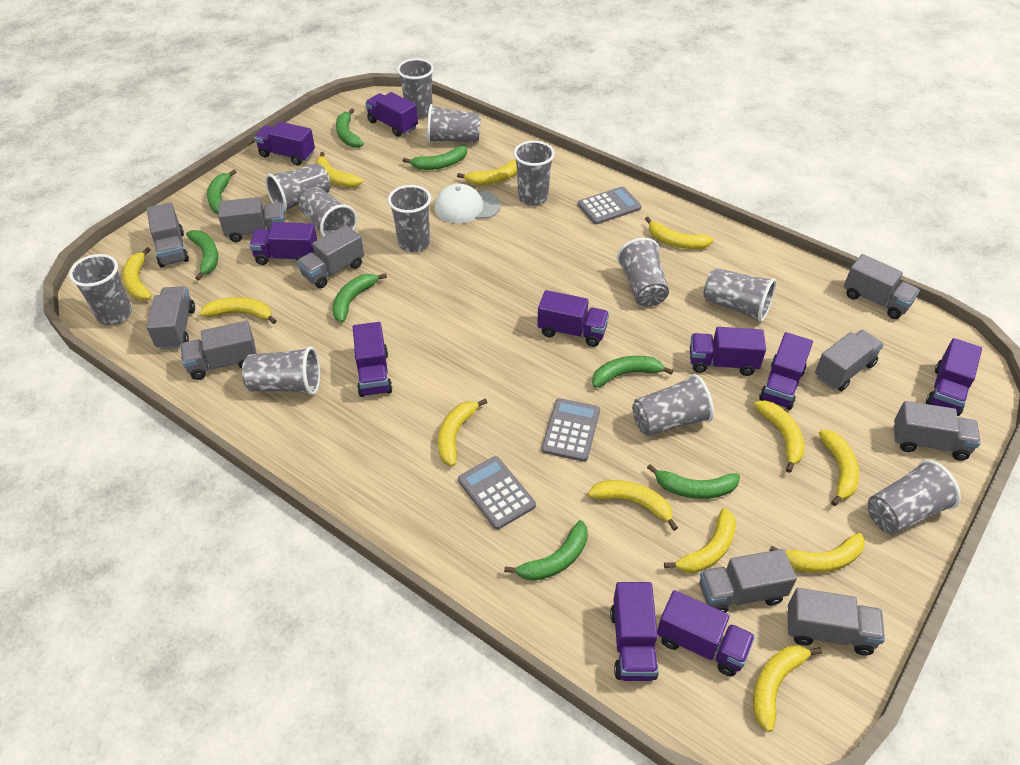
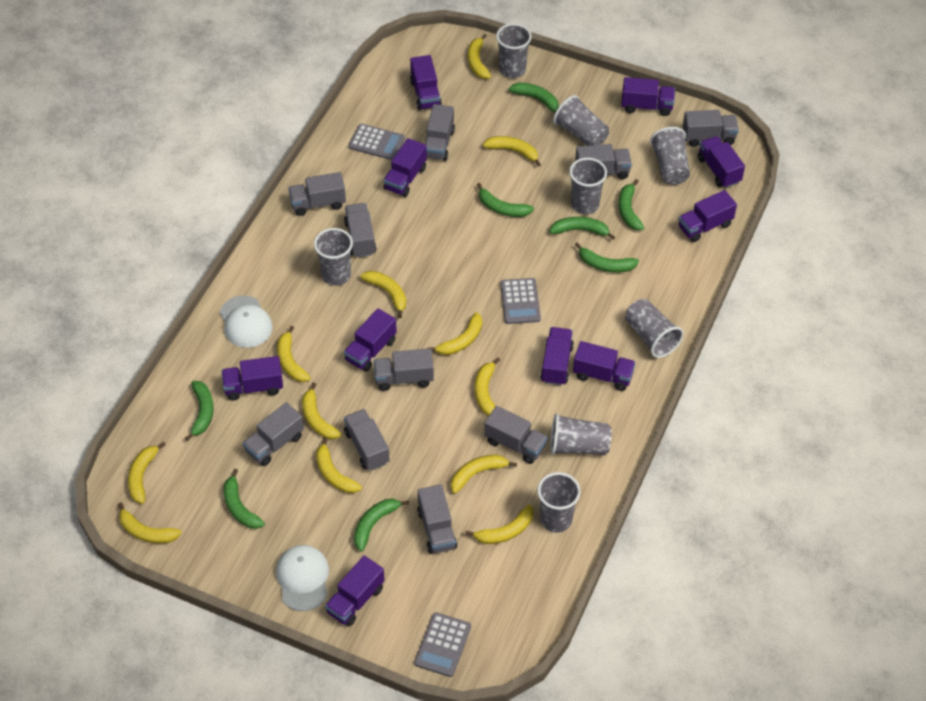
grey cup: 12 -> 8
white cap: 1 -> 2

